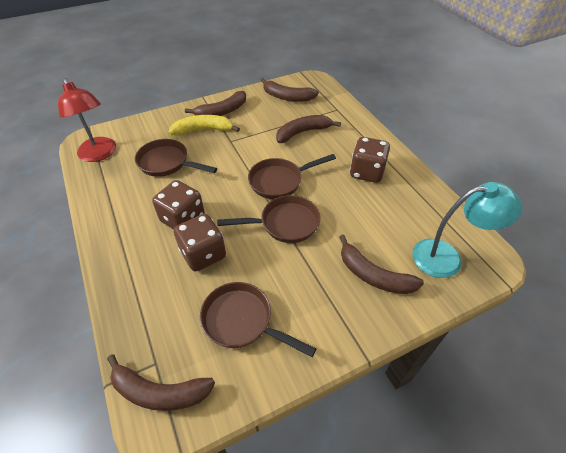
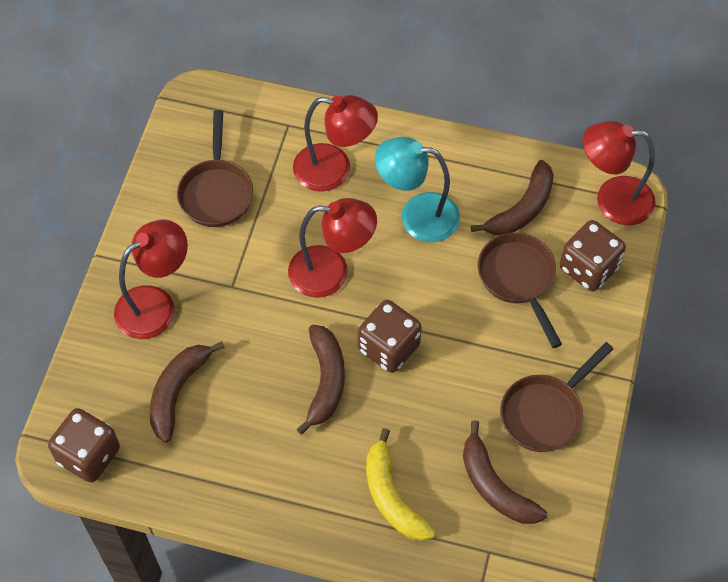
brown banana: 5 -> 4
brown pan: 4 -> 3
red lamp: 1 -> 4

